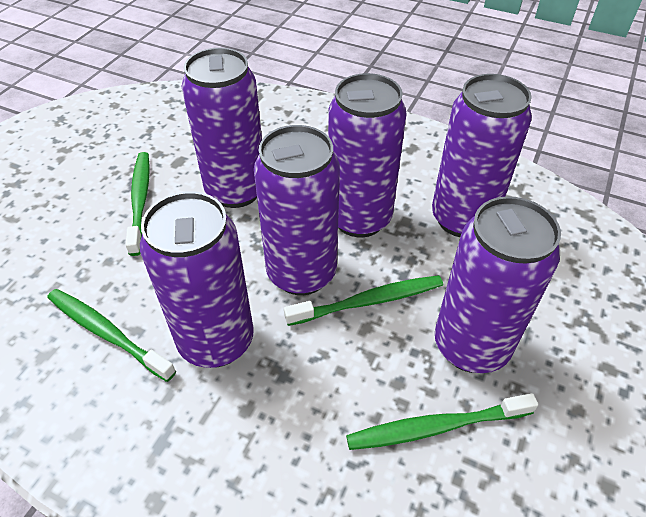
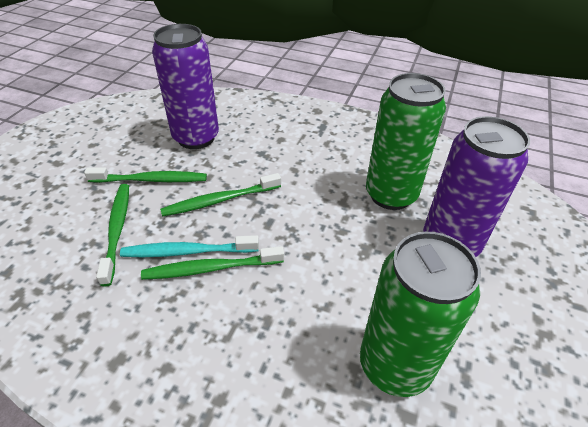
green can: 0 -> 2
purple can: 6 -> 2
turquoise toothbrush: 0 -> 1

